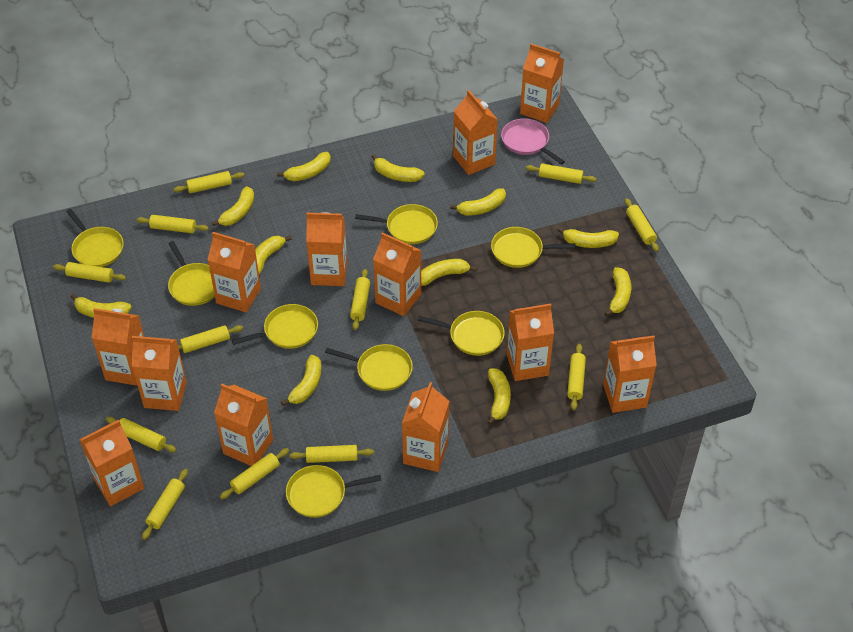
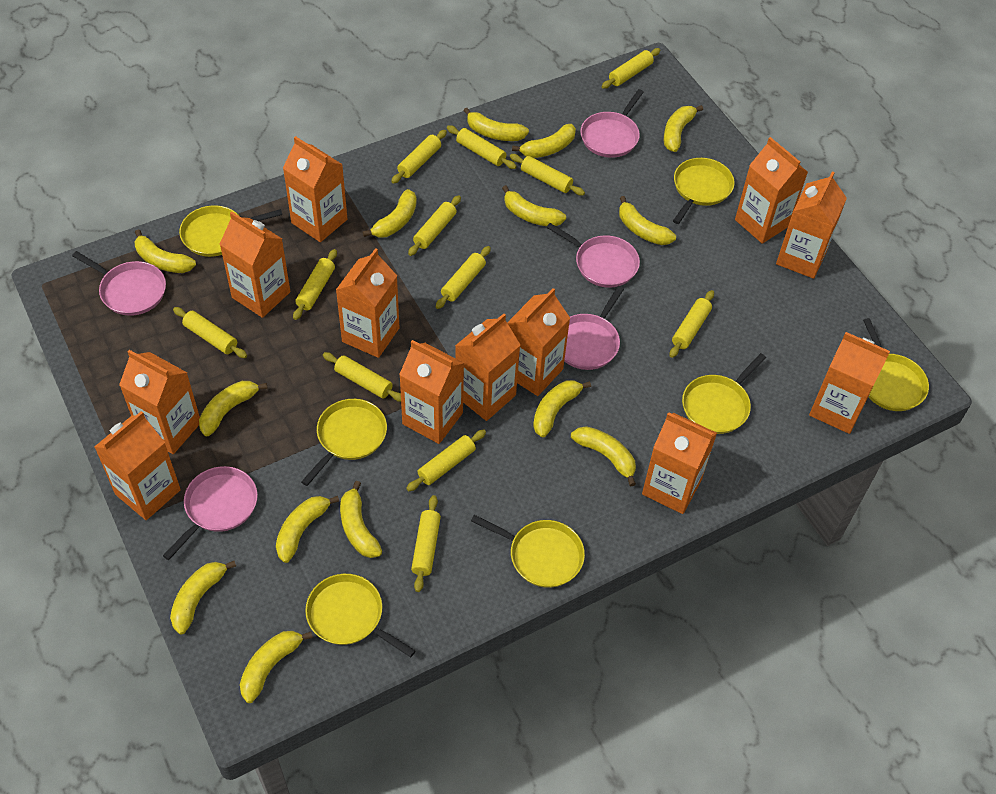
pink pan: 1 -> 5
yellow banana: 11 -> 14
yellow pan: 8 -> 7

